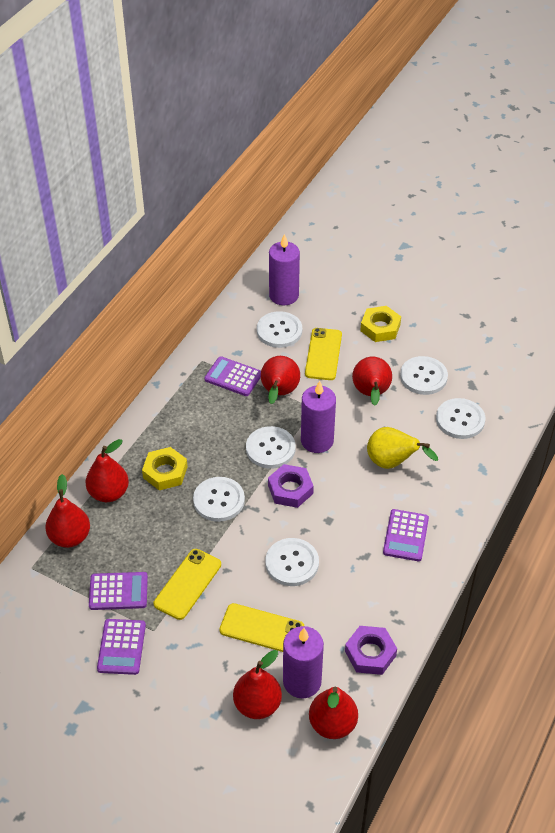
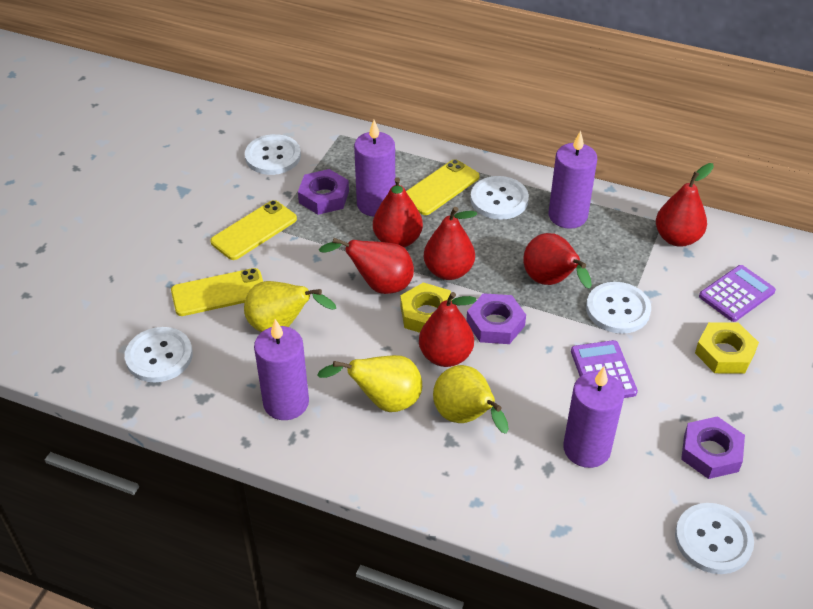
purple calculator: 4 -> 2
purple candle: 3 -> 4
purple nut: 2 -> 3
white button: 6 -> 5
yellow pear: 1 -> 3

